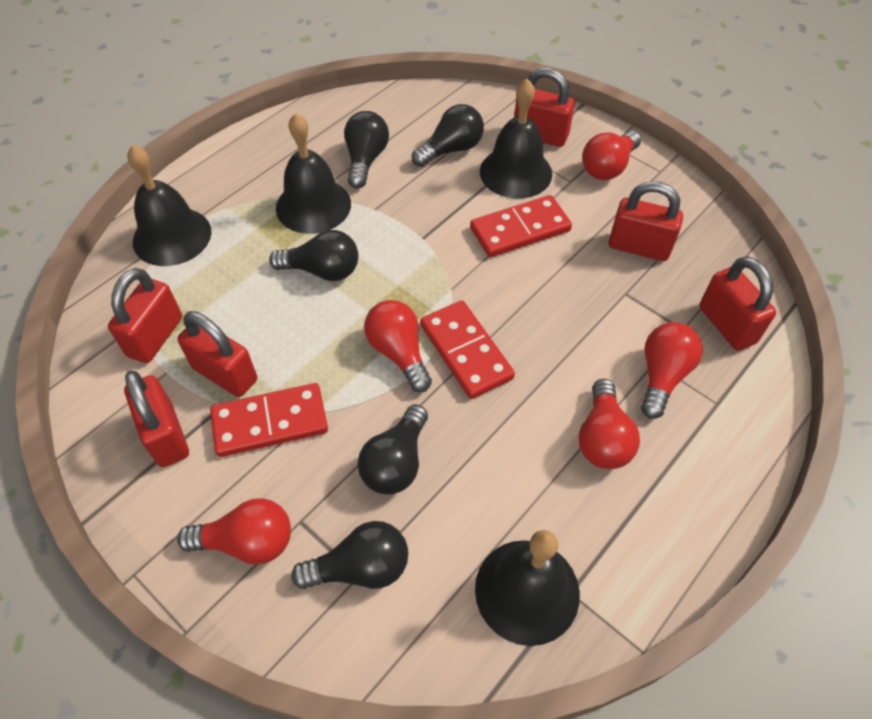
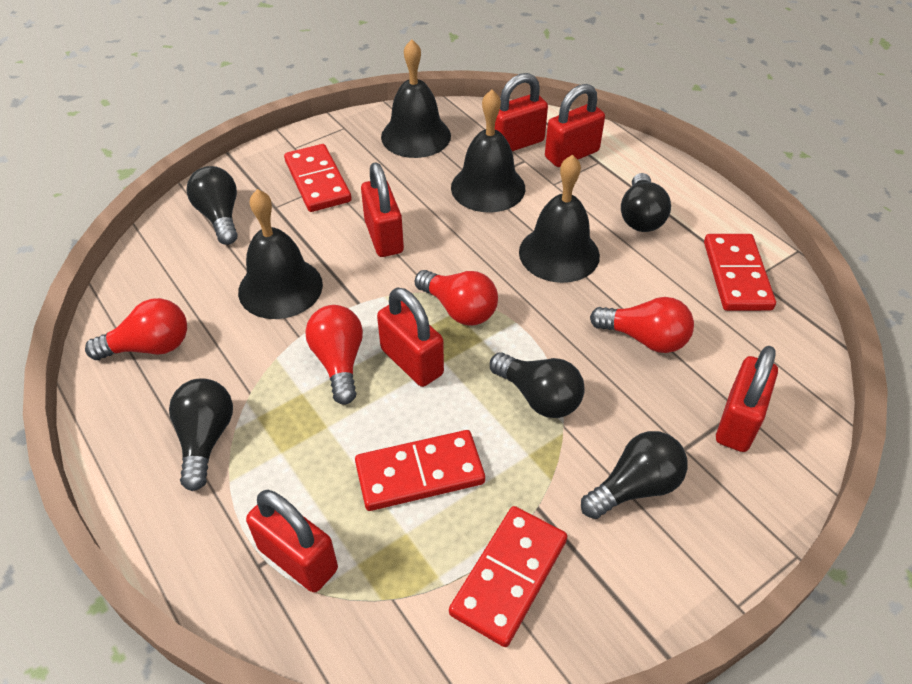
red domino: 3 -> 4
red light bulb: 5 -> 4

